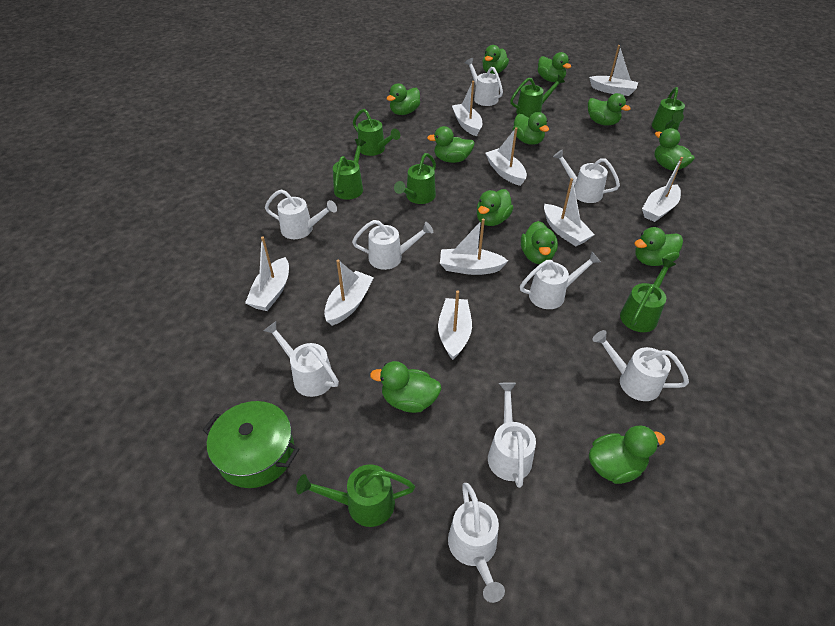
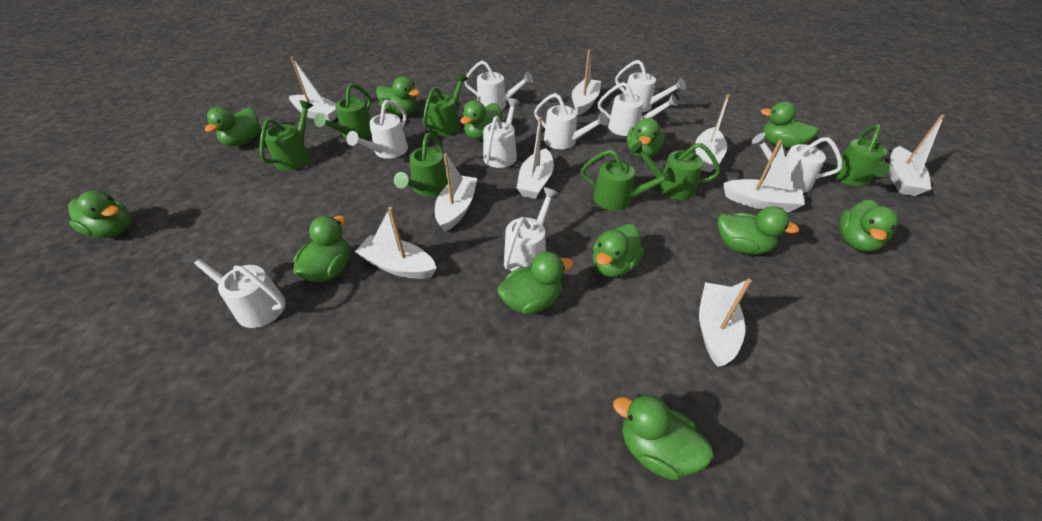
green pot: 1 -> 0

